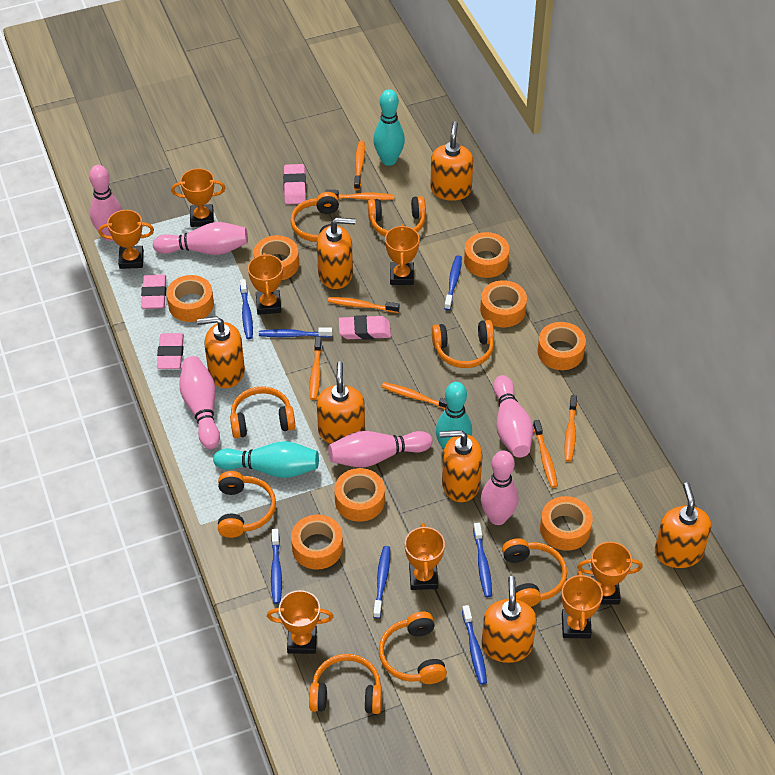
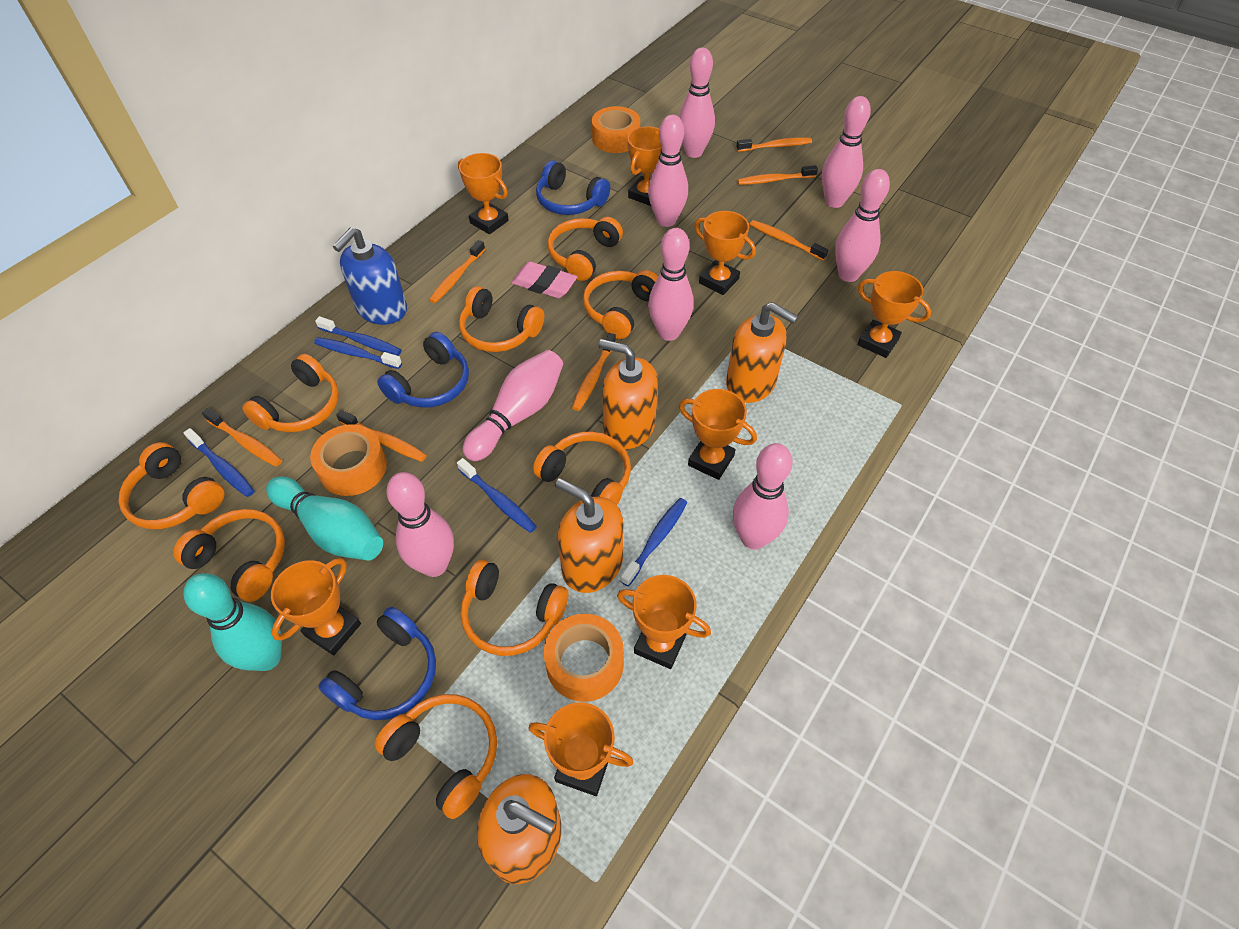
blue headphones: 0 -> 3
blue soap dispenser: 0 -> 1
blue toothbrush: 7 -> 5
orange headphones: 8 -> 9
orange soap dispenser: 7 -> 4
orange tape: 8 -> 3
pink bowling pin: 6 -> 8
pink eraser: 4 -> 1
turquoise bowling pin: 3 -> 2

